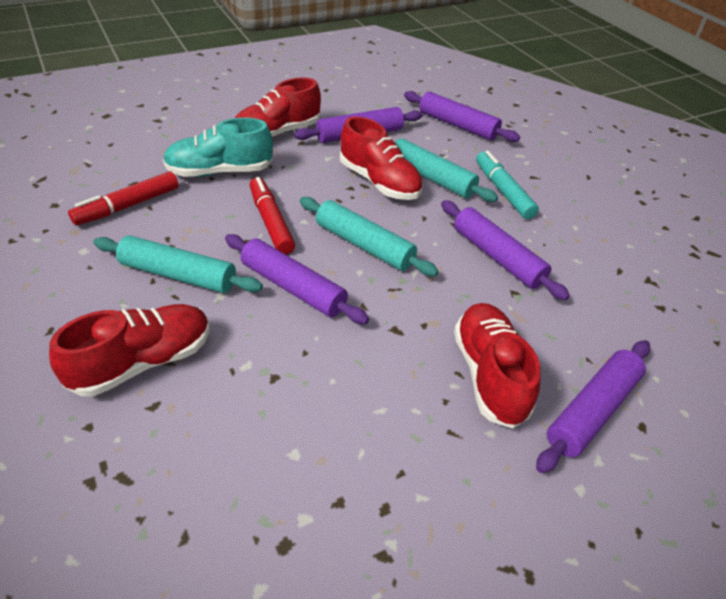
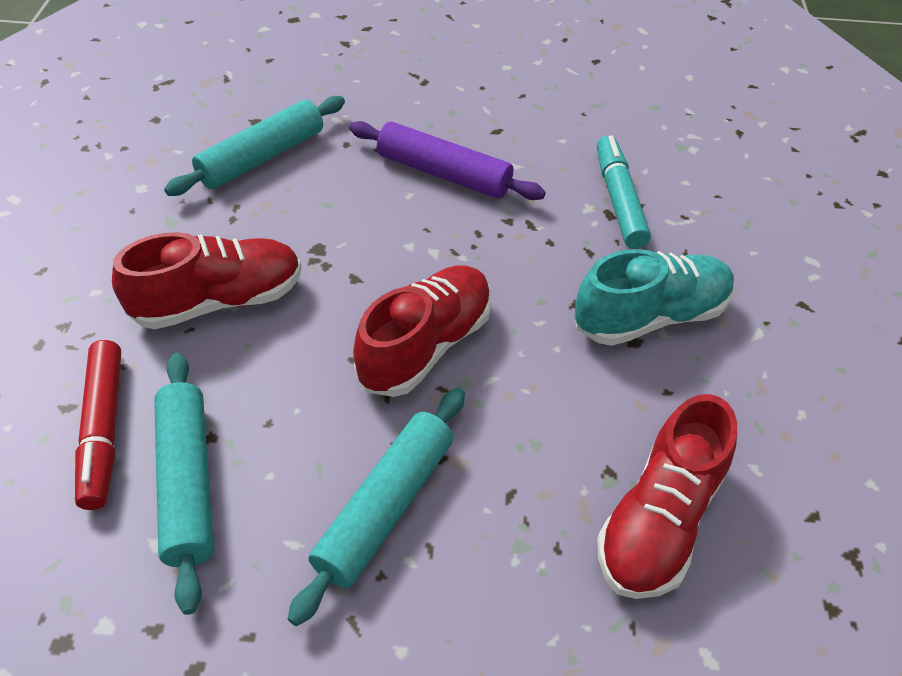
purple rolling pin: 5 -> 1
red marker: 2 -> 1
red shoe: 4 -> 3

